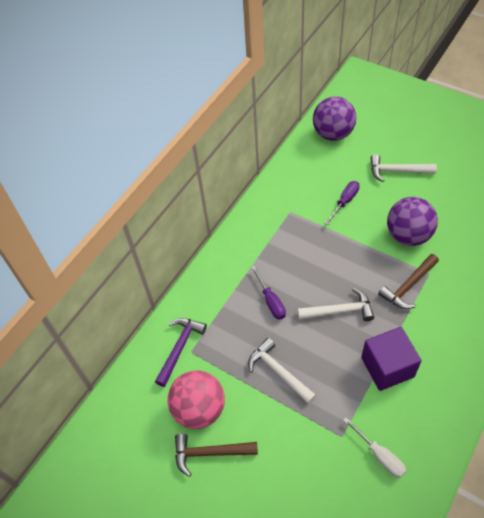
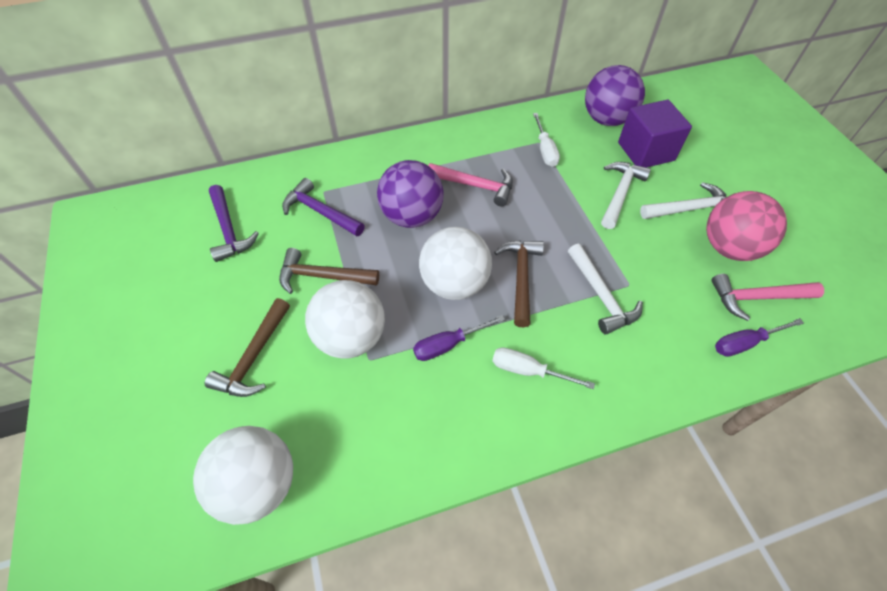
brown hammer: 2 -> 3
pink hammer: 0 -> 2
purple hammer: 1 -> 2
white ball: 0 -> 3
white screwdriver: 1 -> 2

